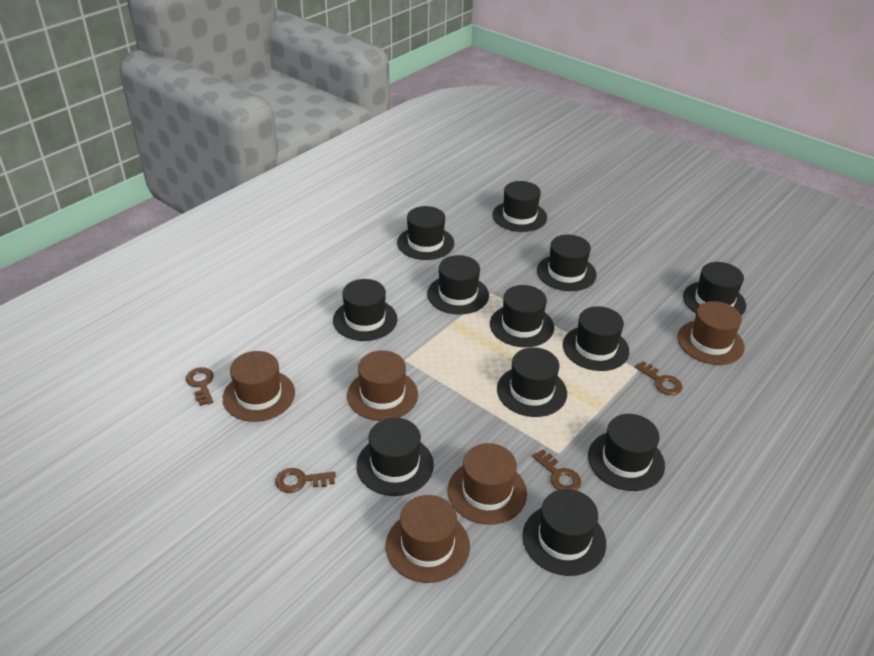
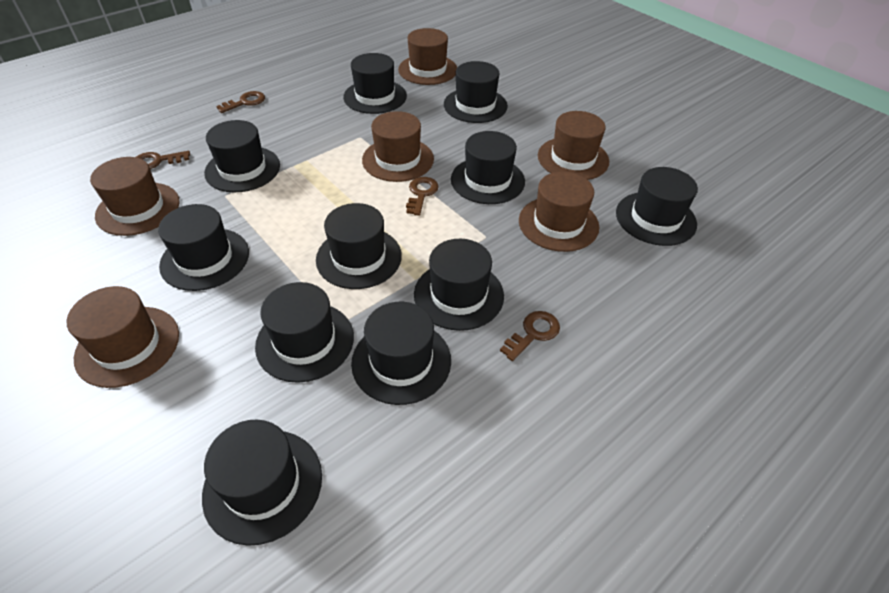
black hat: 12 -> 11
brown hat: 5 -> 6

